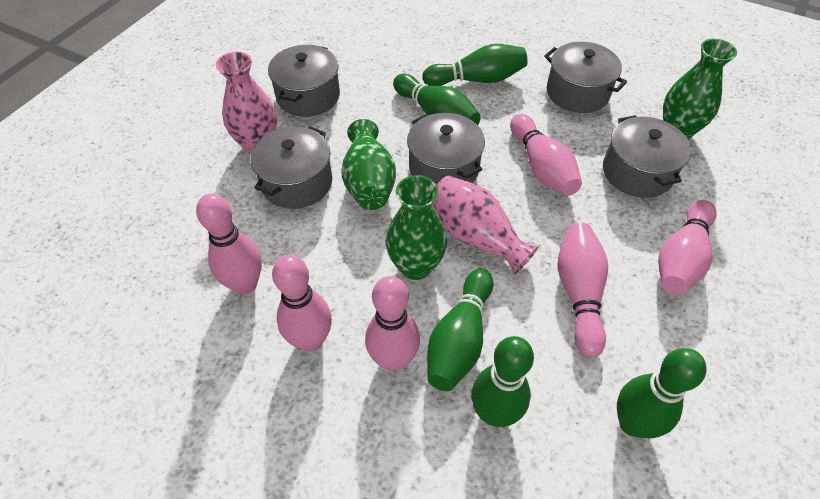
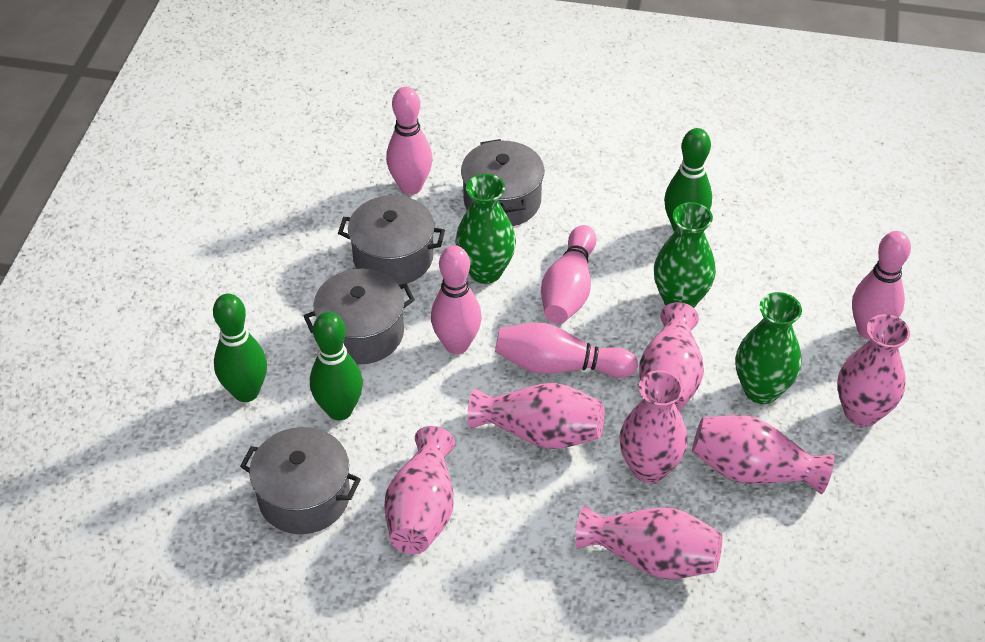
green bowling pin: 5 -> 3
grey pot: 5 -> 4
pink bowling pin: 6 -> 5
pink vase: 2 -> 7

